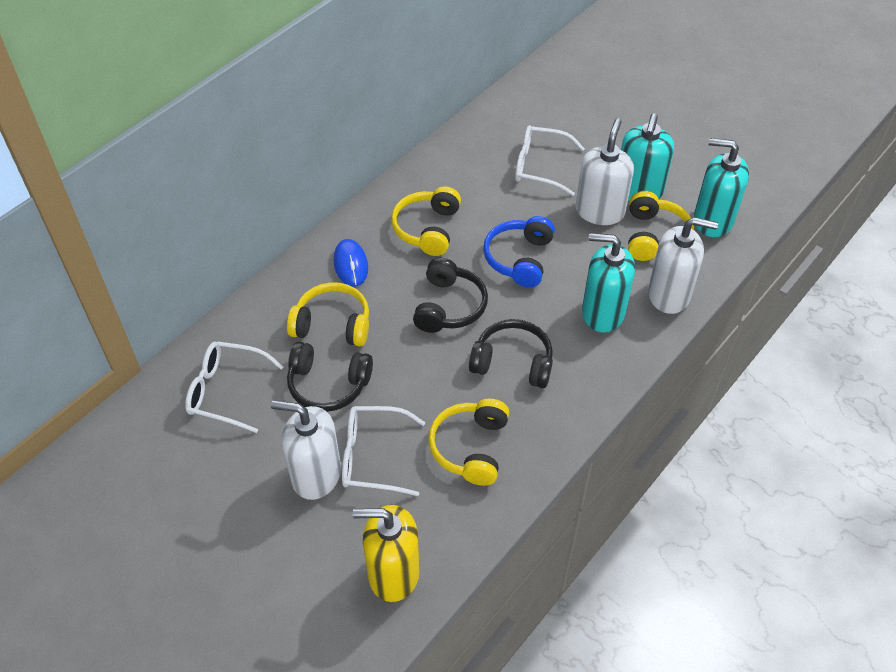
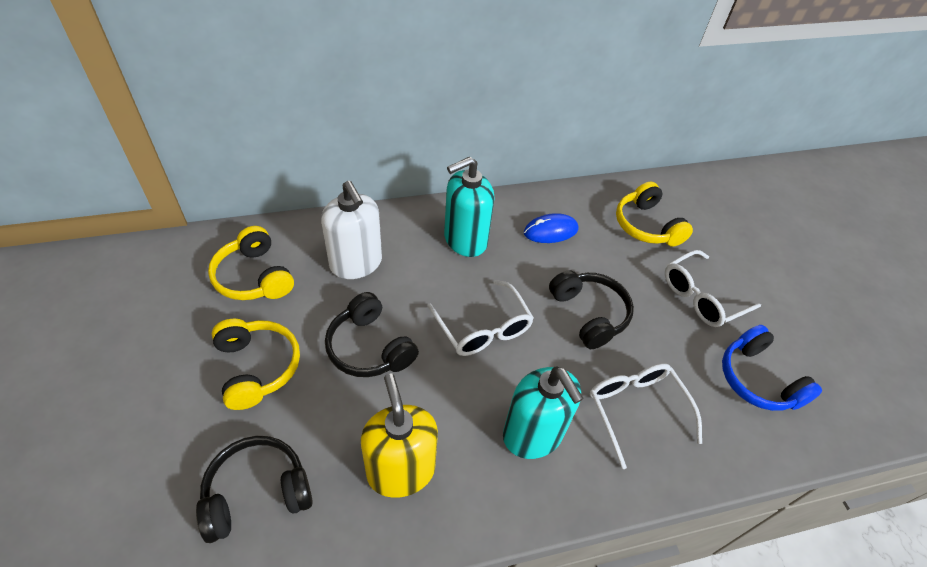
turquoise soap dispenser: 3 -> 2
white soap dispenser: 3 -> 1
yellow headphones: 4 -> 3

